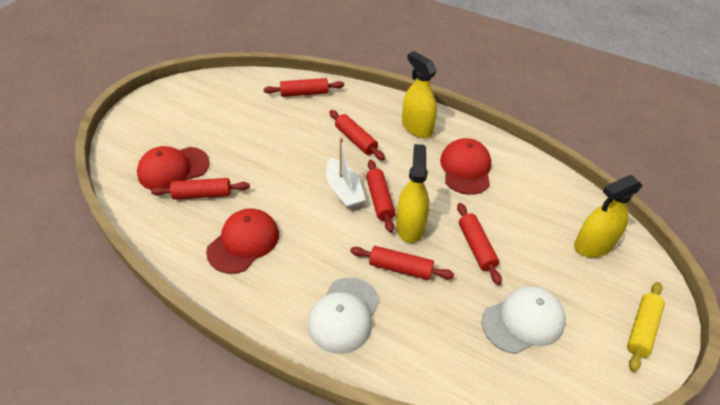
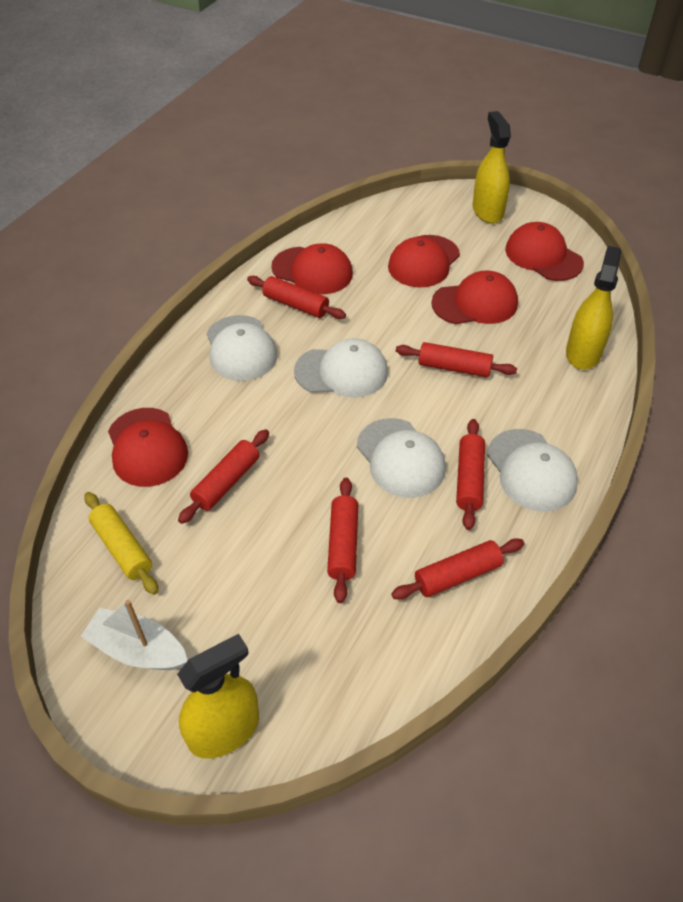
red cap: 3 -> 5
white cap: 2 -> 4

